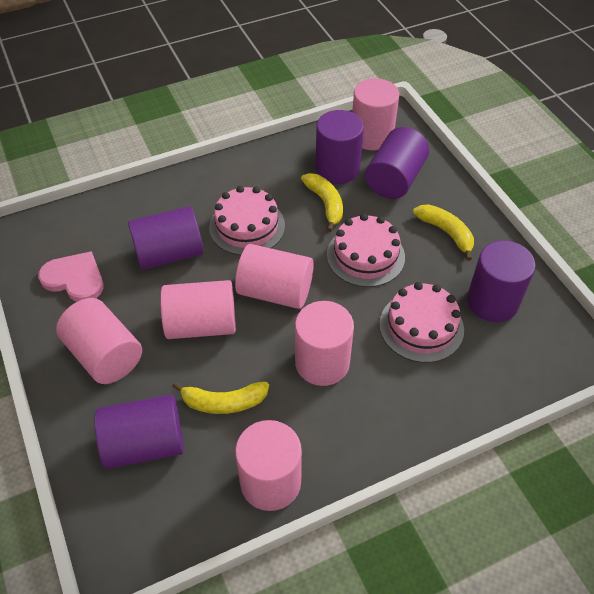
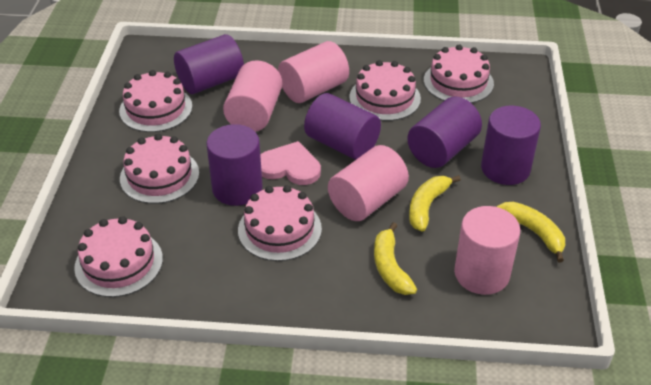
pink cake: 3 -> 6
pink cylinder: 6 -> 4

